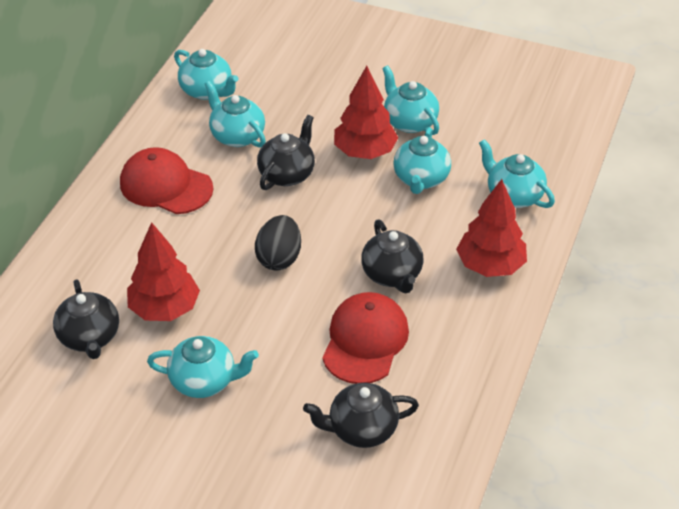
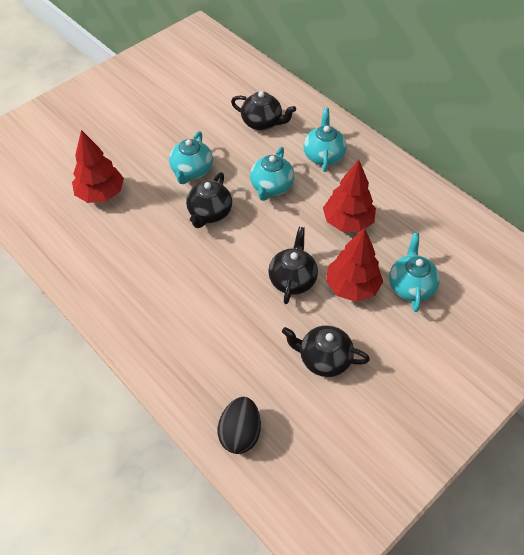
red cap: 2 -> 0
turquoise teapot: 6 -> 4

